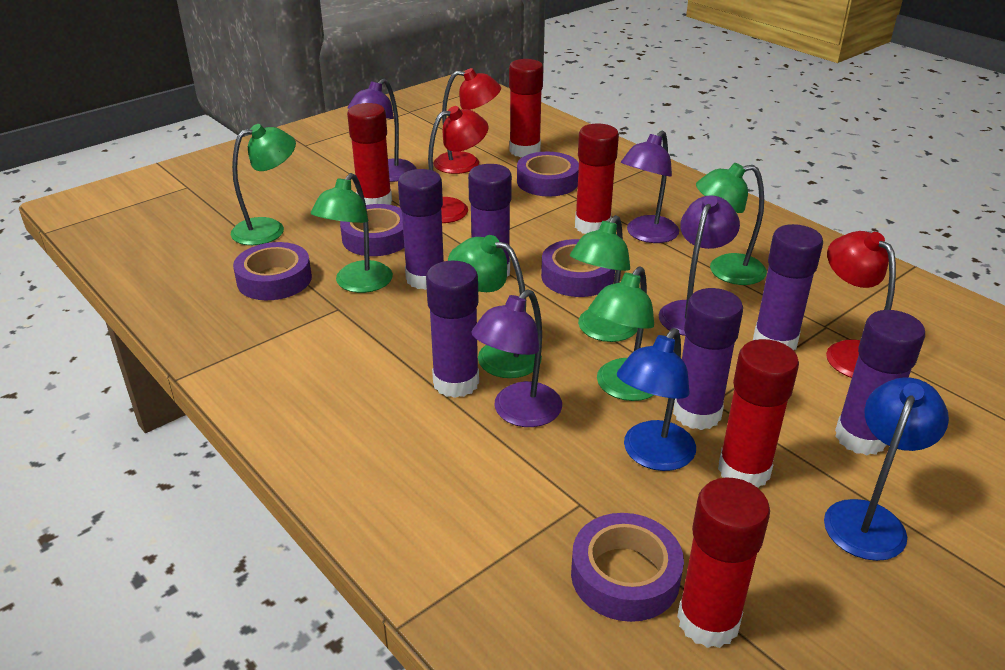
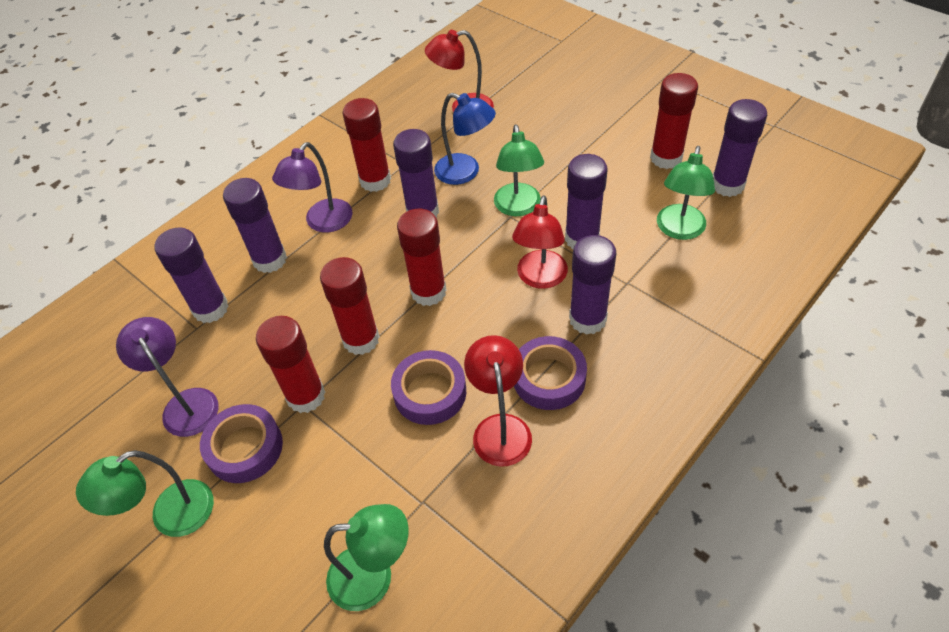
blue lamp: 2 -> 1
green lamp: 6 -> 4
purple lamp: 4 -> 2
purple tape: 5 -> 3

